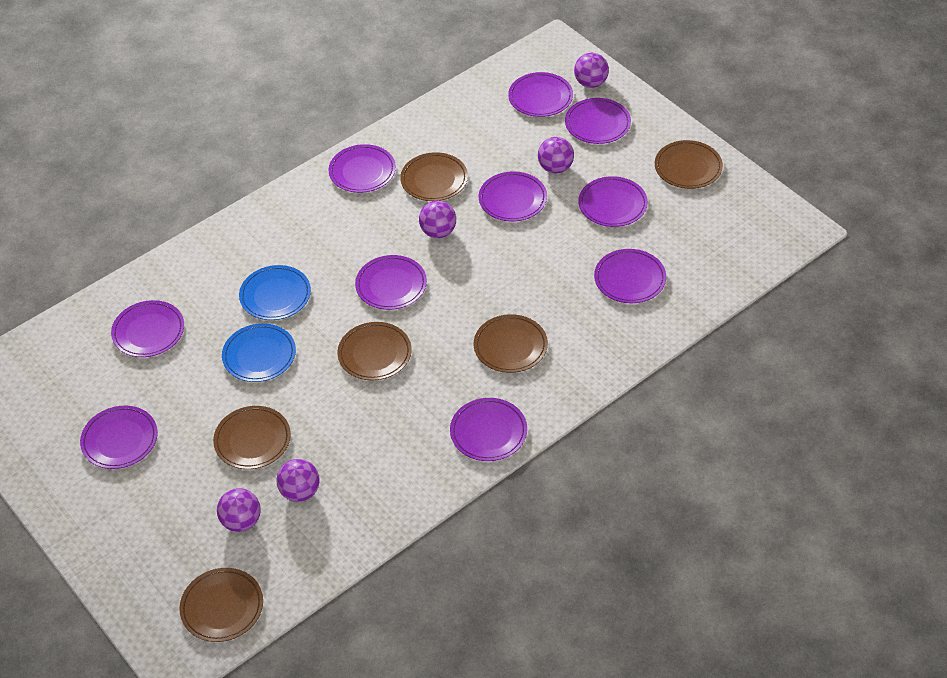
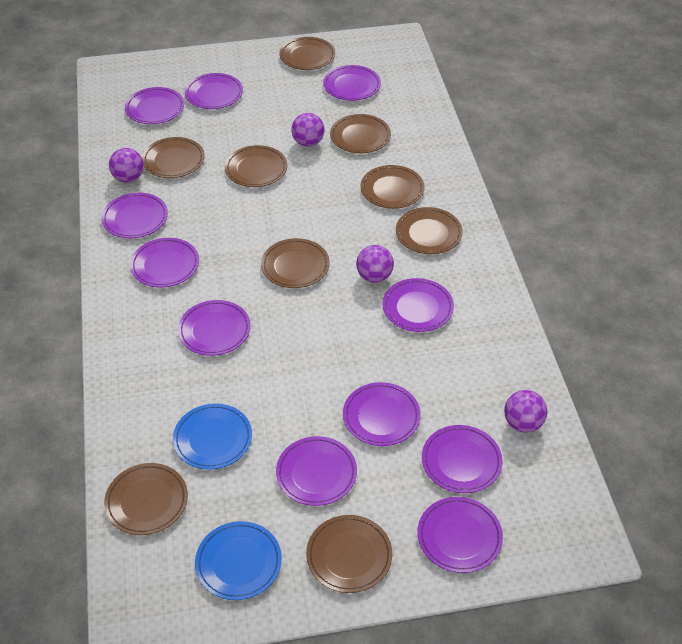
brown plate: 6 -> 9
purple ball: 5 -> 4
purple plate: 10 -> 11

